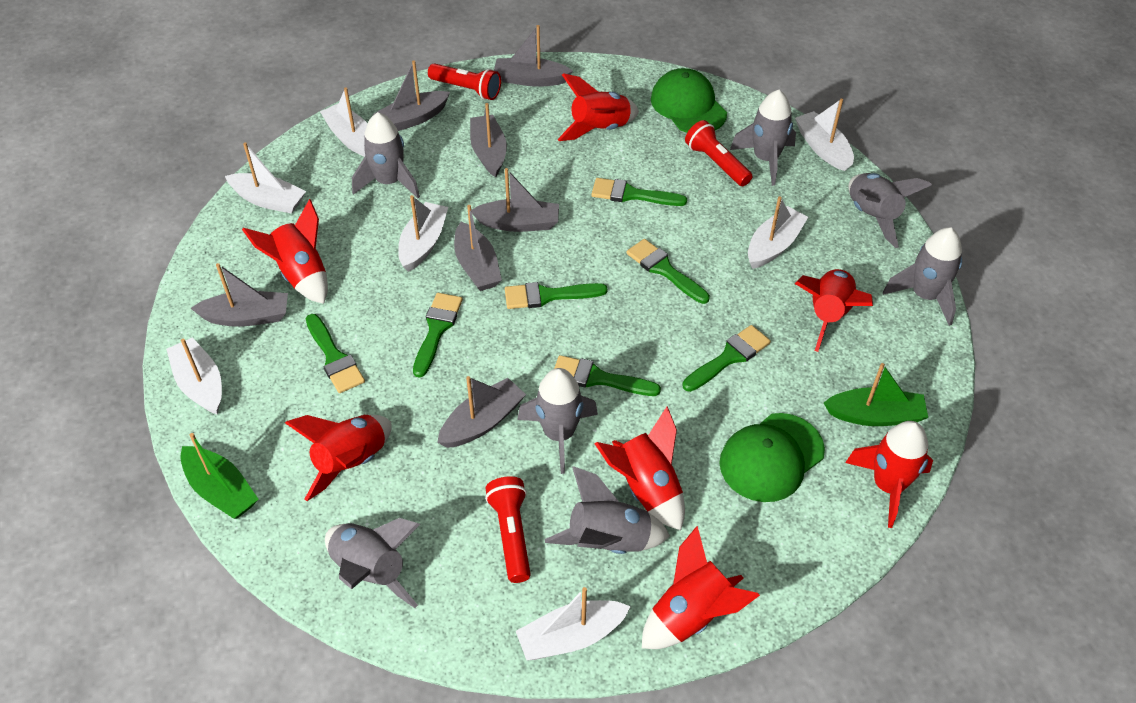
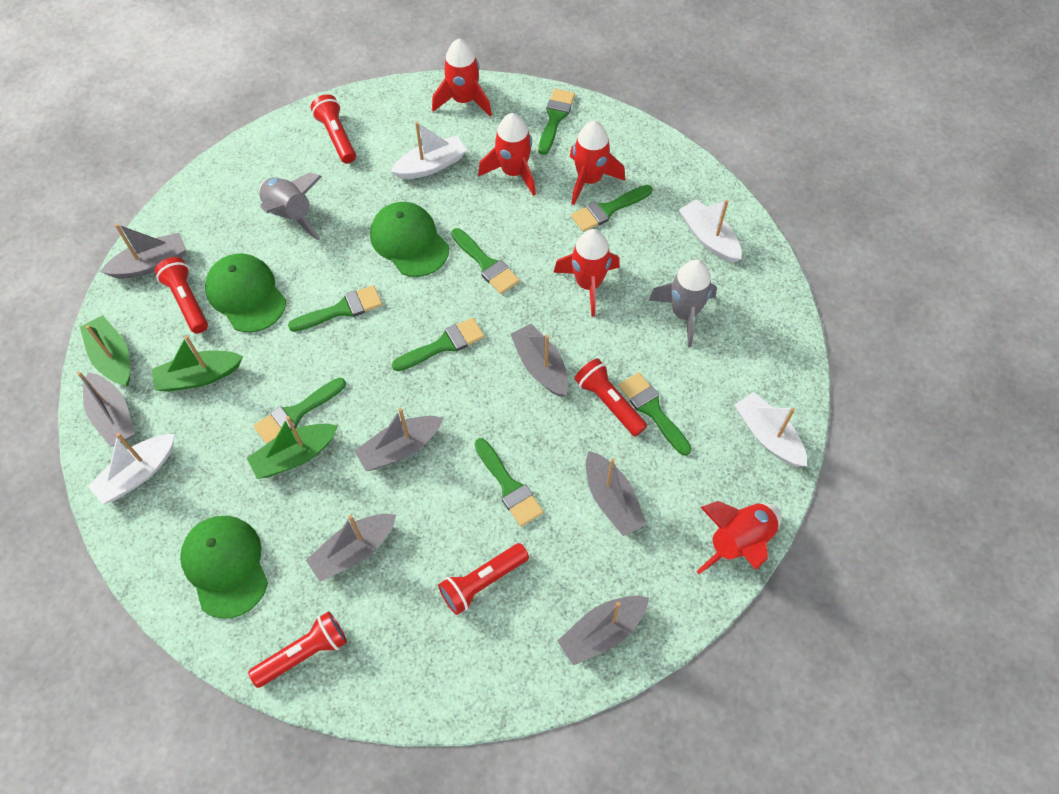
green boat: 2 -> 3
green brush: 7 -> 8
green cap: 2 -> 3
grey rocket: 7 -> 2
red flashlight: 3 -> 5
red rocket: 7 -> 5
white boat: 7 -> 4

